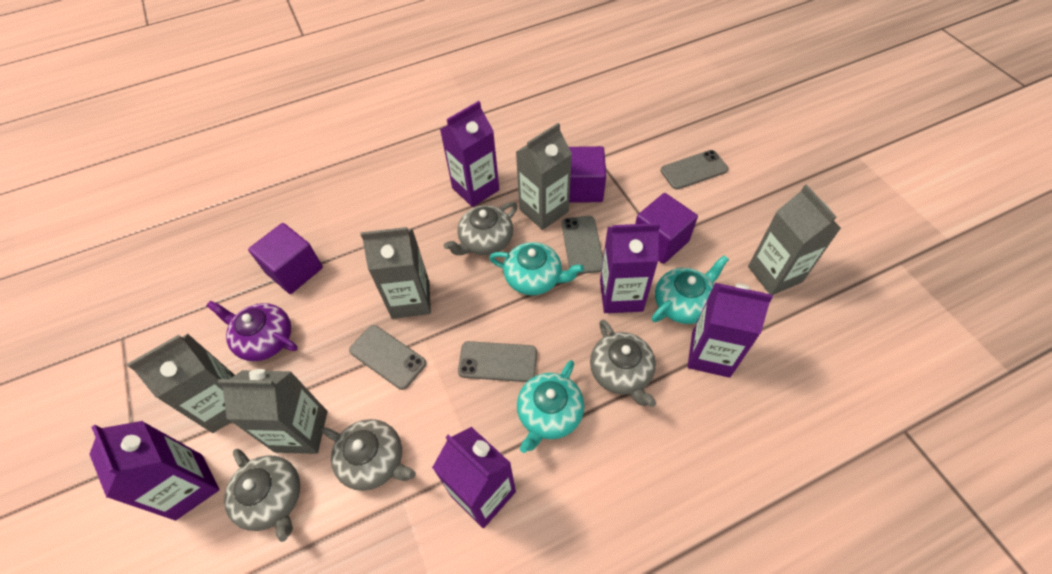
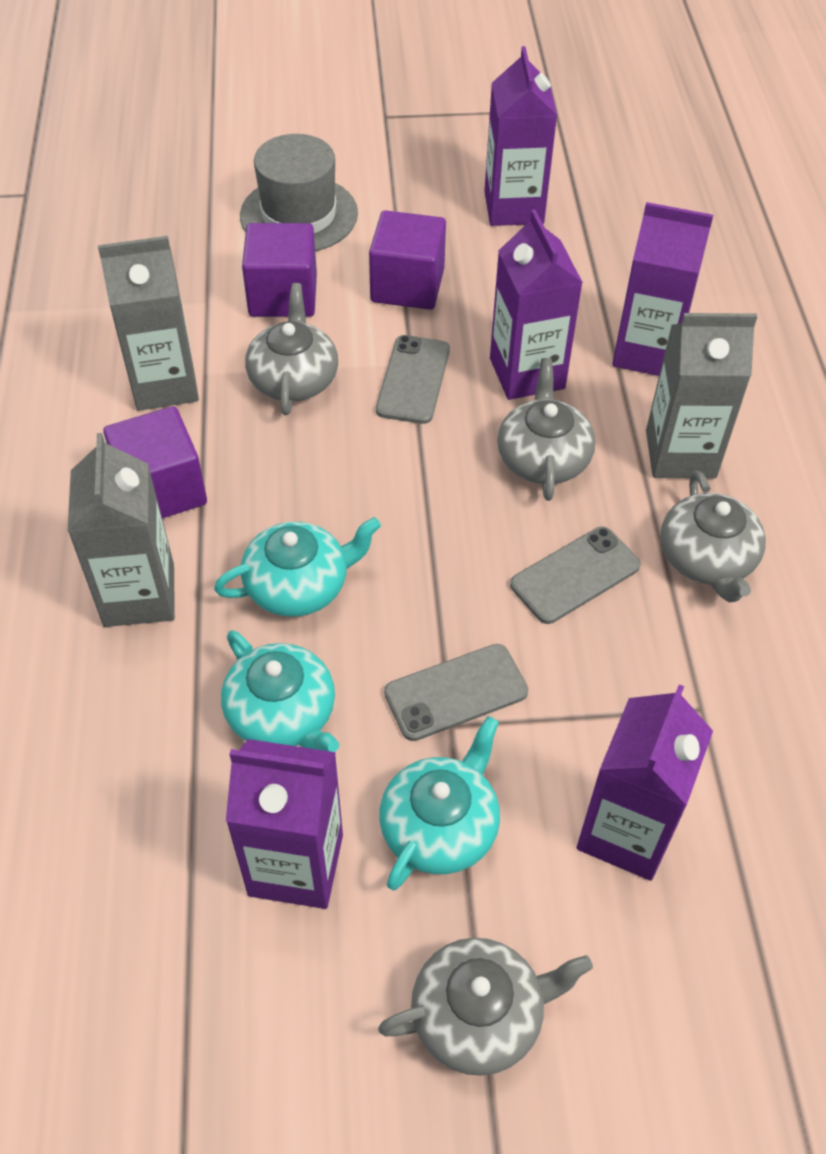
grey carton: 5 -> 3
grey hat: 0 -> 1
grey phone: 4 -> 3
purple teapot: 1 -> 0

